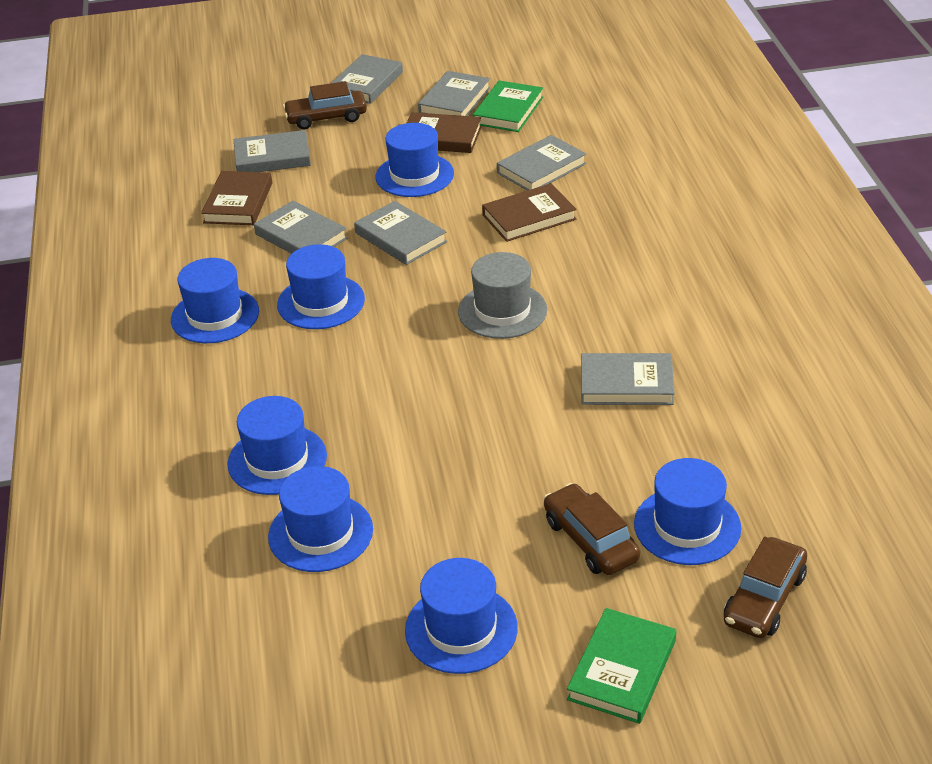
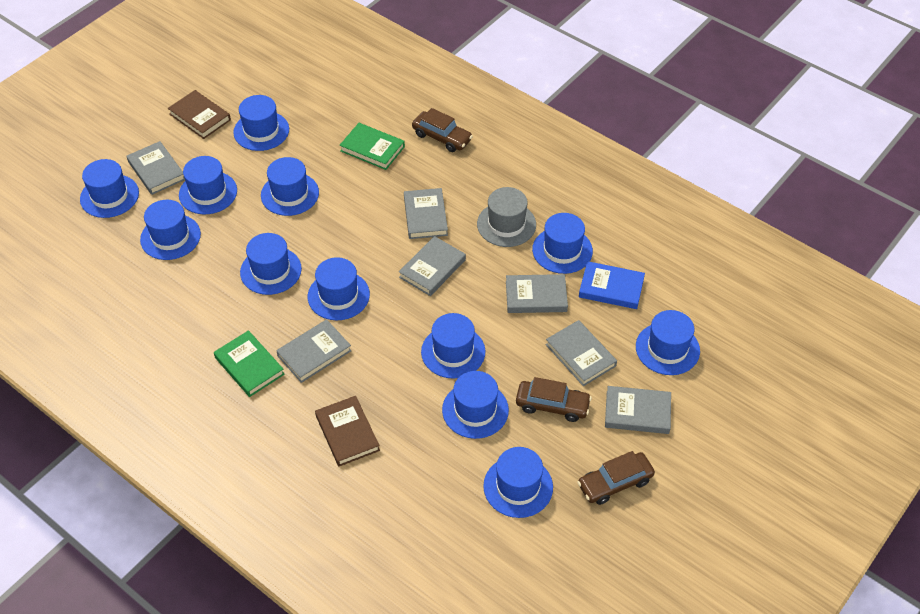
blue book: 0 -> 1
blue hat: 7 -> 12
brown book: 3 -> 2

